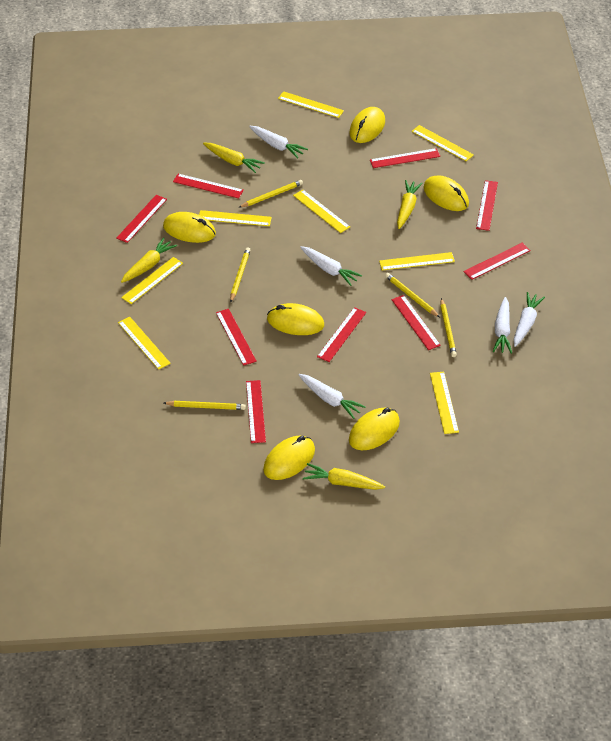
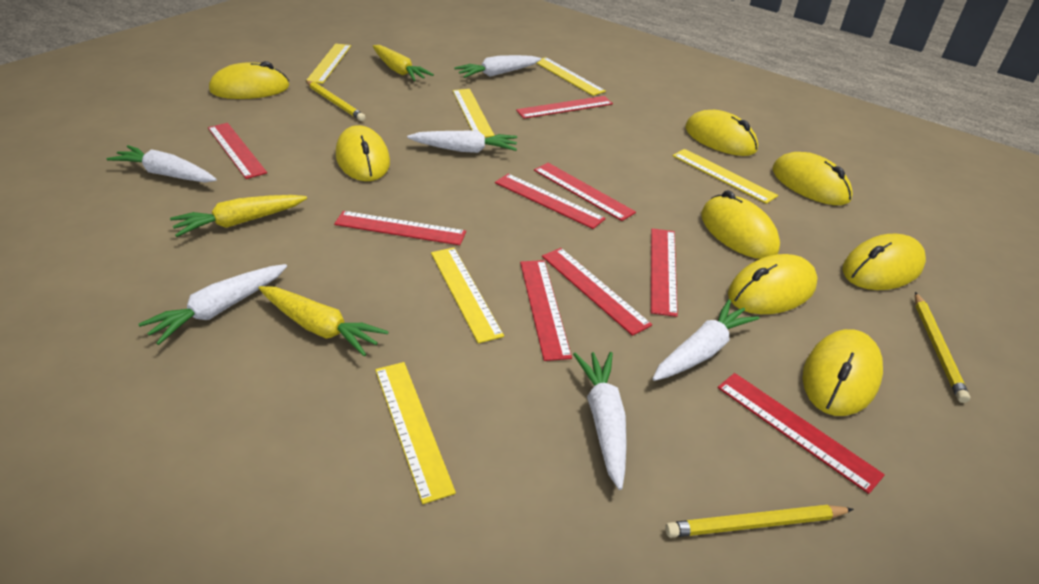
white carrot: 5 -> 6
yellow carrot: 4 -> 3
yellow mouse: 6 -> 8
yellow pencil: 5 -> 3
yellow ruler: 8 -> 6

